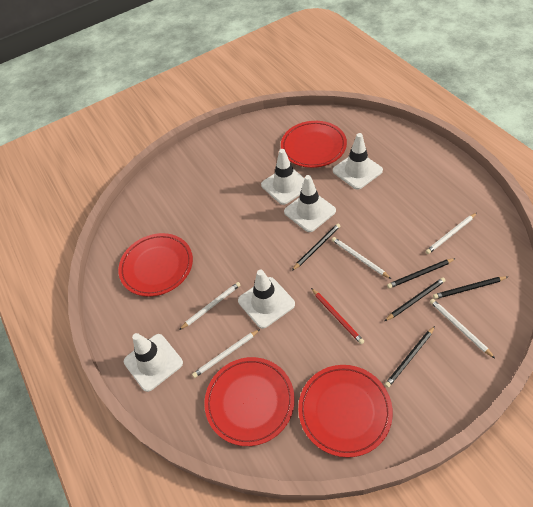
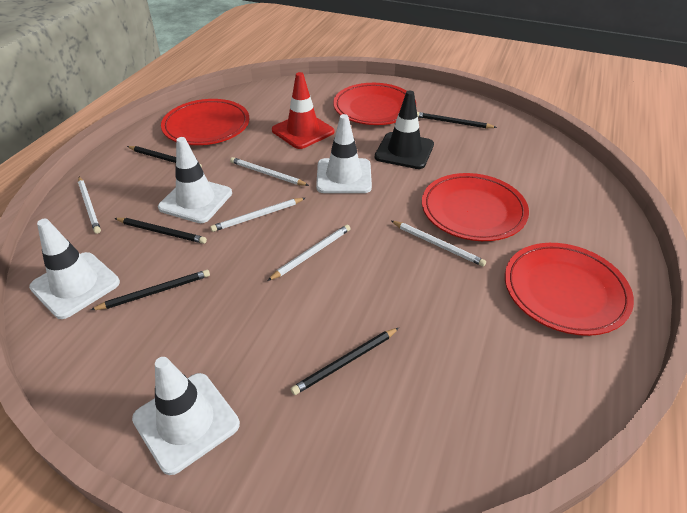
black traffic cone: 0 -> 1
red pencil: 1 -> 0
red traffic cone: 0 -> 1
white traffic cone: 5 -> 4

